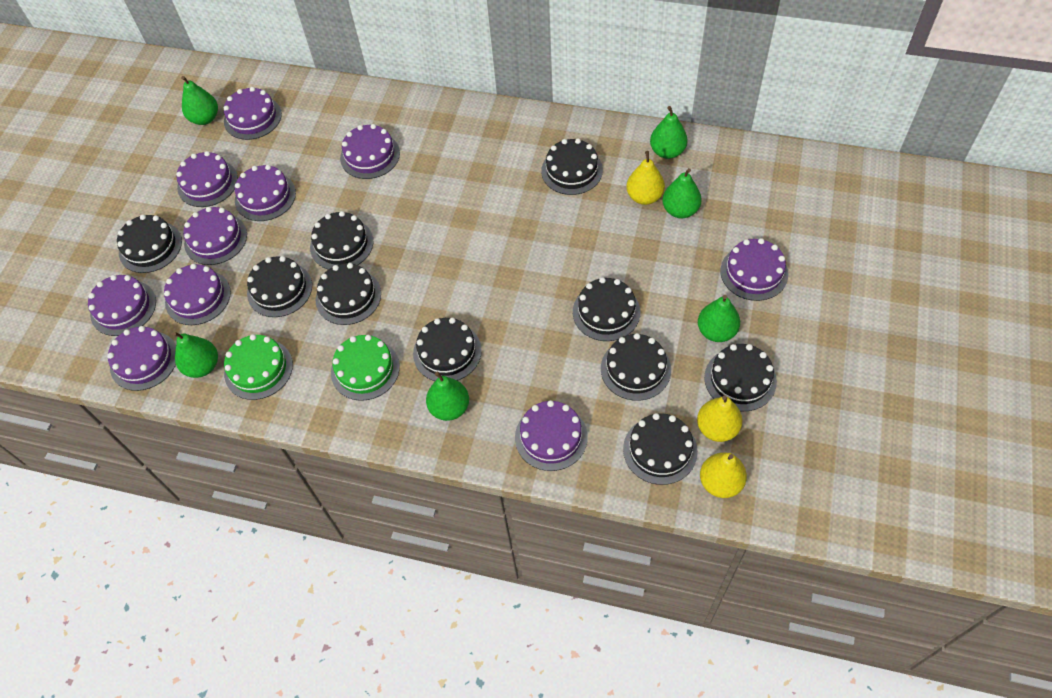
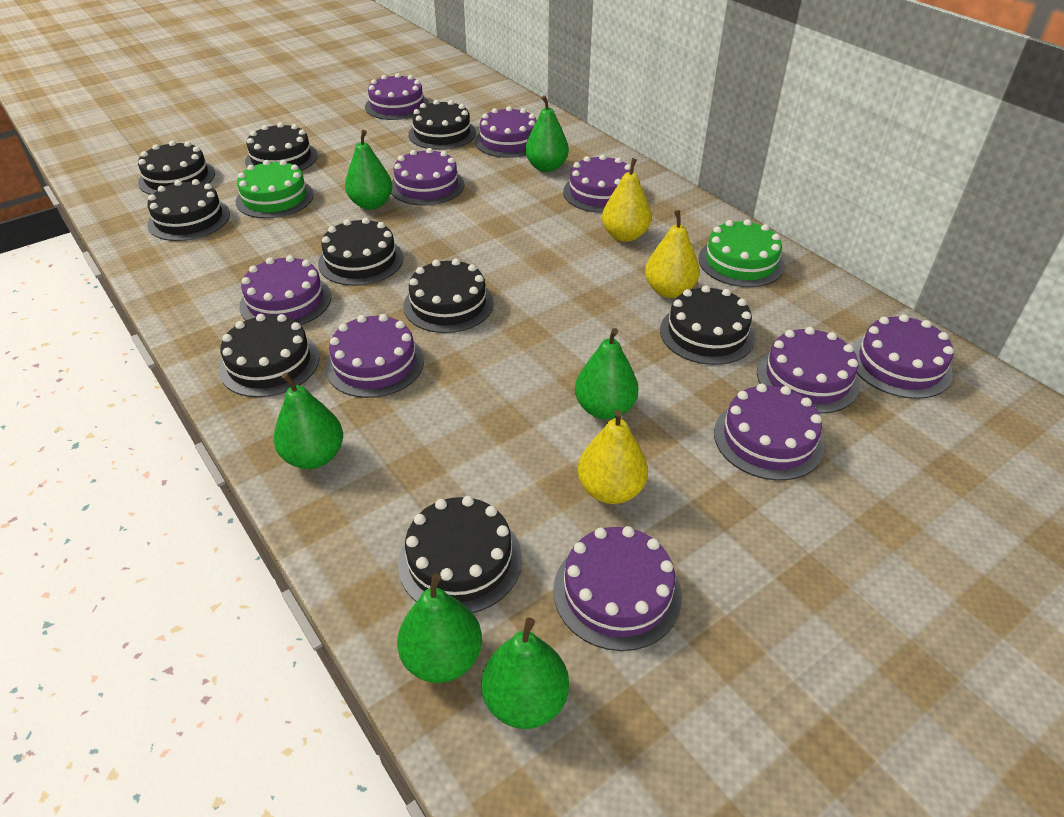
black cake: 10 -> 9

